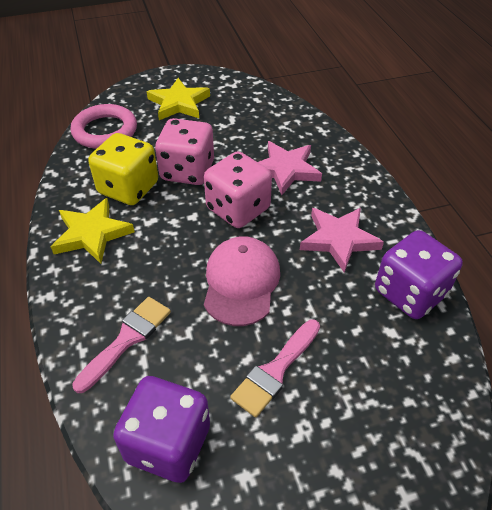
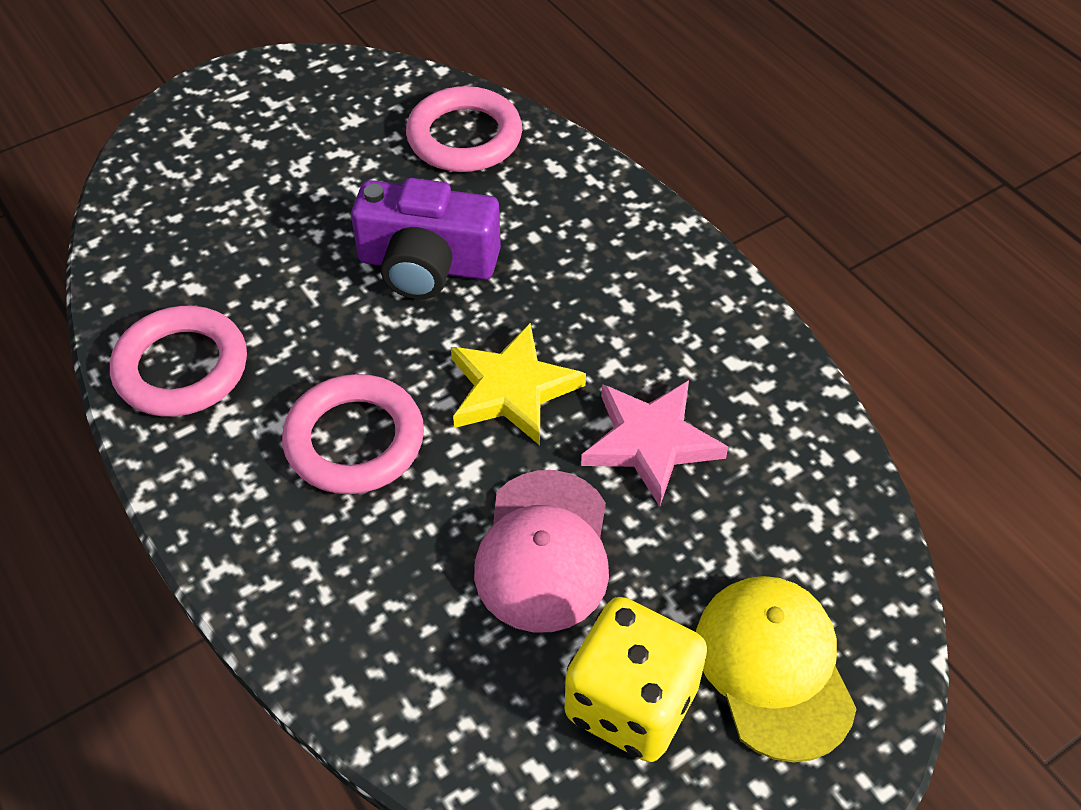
pink brush: 2 -> 0
pink dice: 2 -> 0
pink ring: 1 -> 3
pink star: 2 -> 1
purple camera: 0 -> 1
purple dice: 2 -> 0
yellow cap: 0 -> 1
yellow star: 2 -> 1

